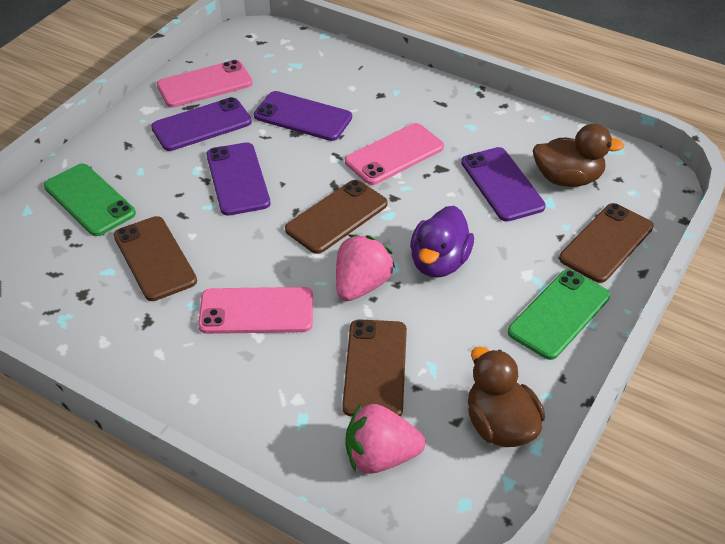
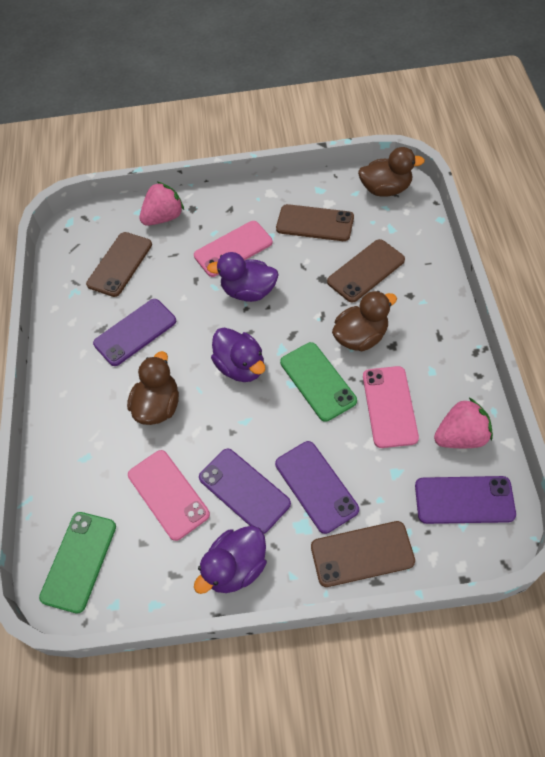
brown duck: 2 -> 3
purple duck: 1 -> 3

